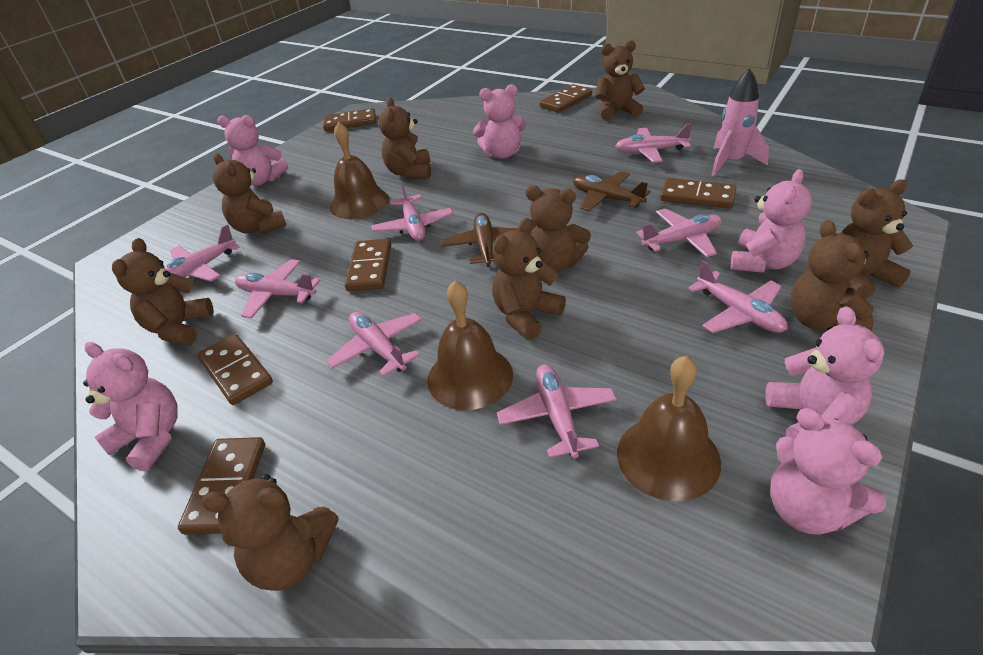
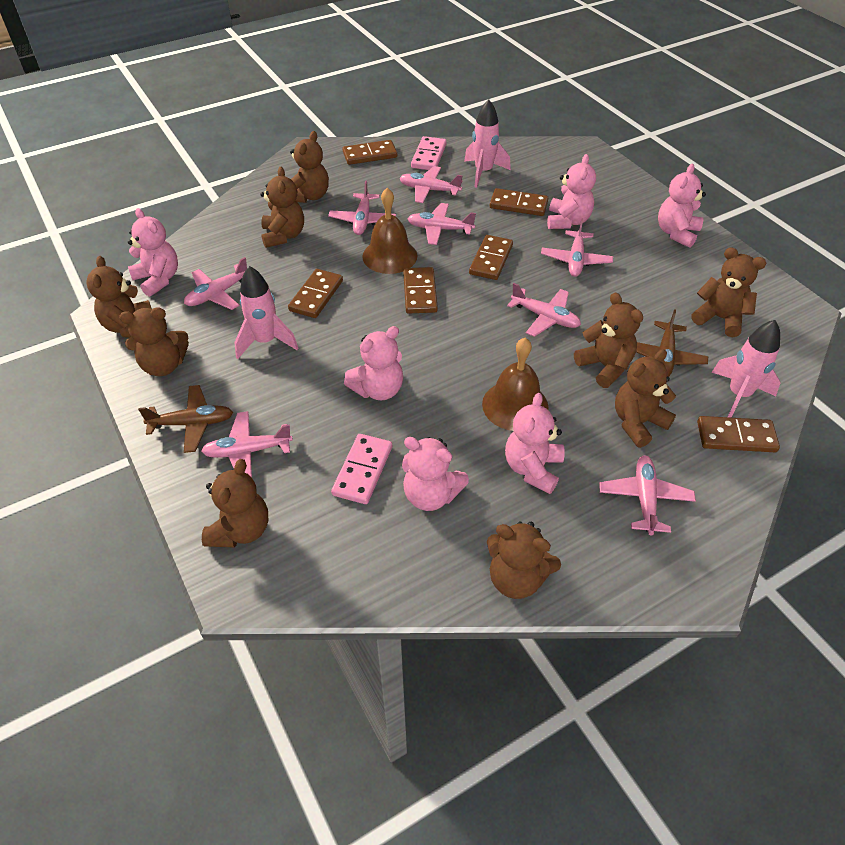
brown bell: 3 -> 2
pink domino: 0 -> 2
pink rocket: 1 -> 3

